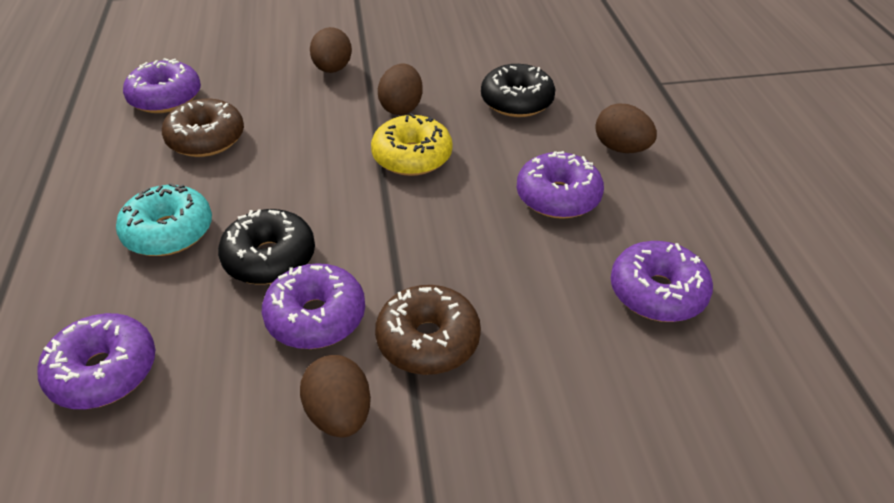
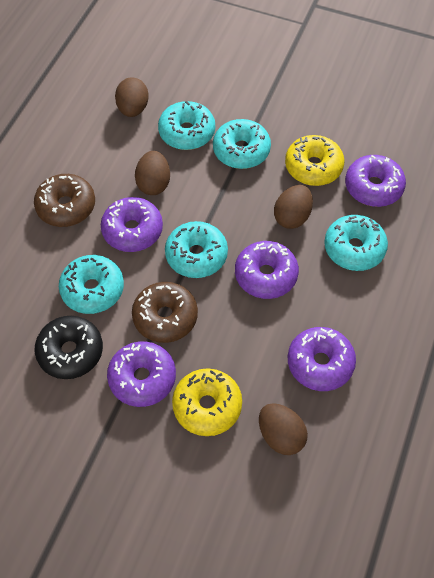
black donut: 2 -> 1
turquoise donut: 1 -> 5
yellow donut: 1 -> 2

